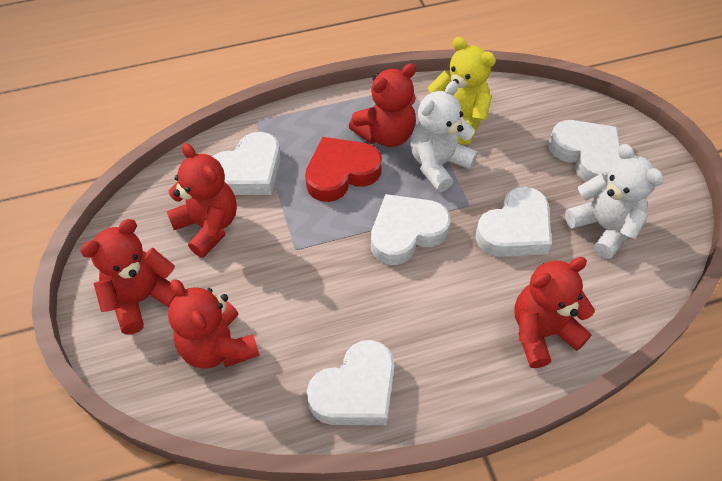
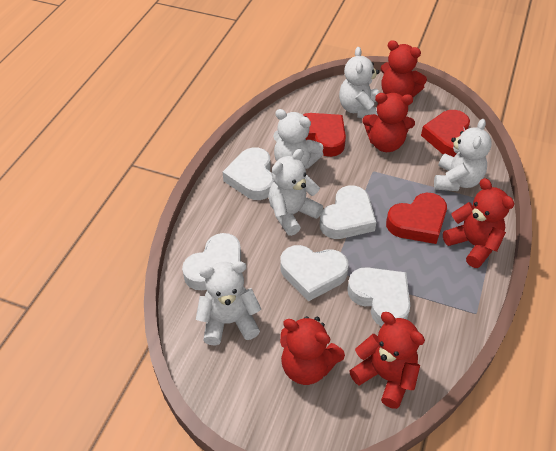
red heart: 1 -> 3
white teddy bear: 2 -> 5
yellow teddy bear: 1 -> 0

